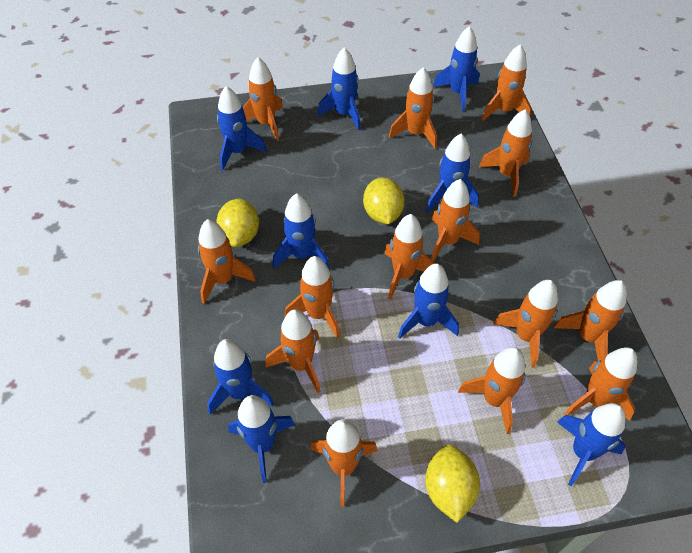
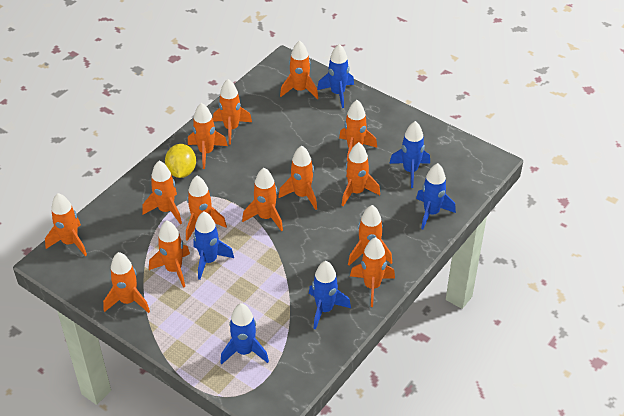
blue rocket: 9 -> 6
yellow lemon: 3 -> 1

